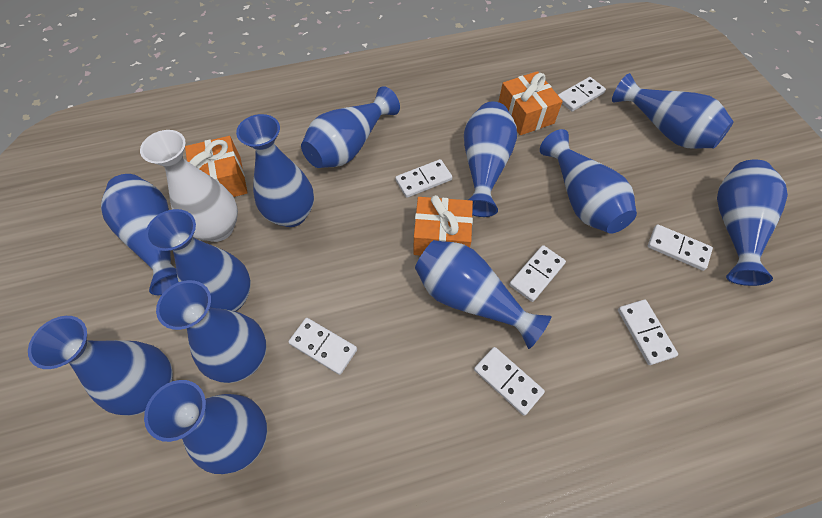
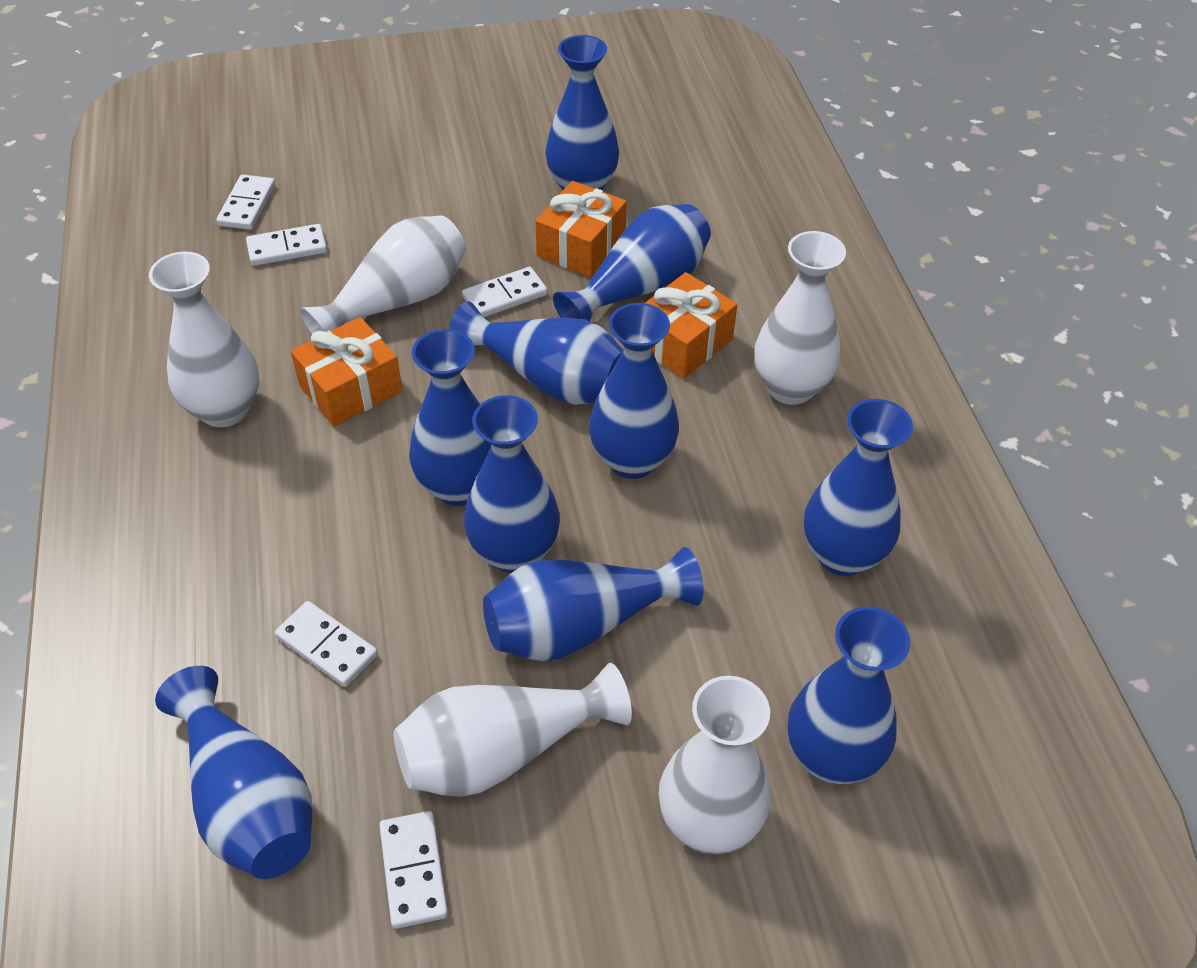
blue vase: 12 -> 10
white domino: 7 -> 5
white vase: 1 -> 5

